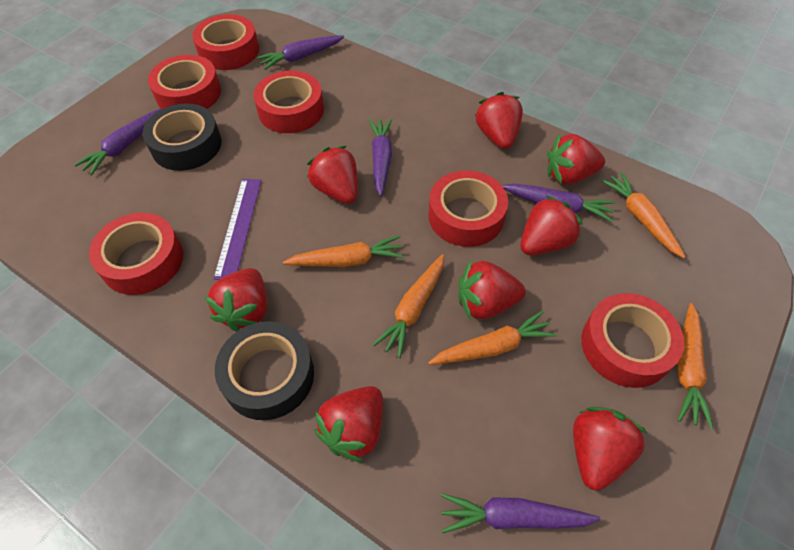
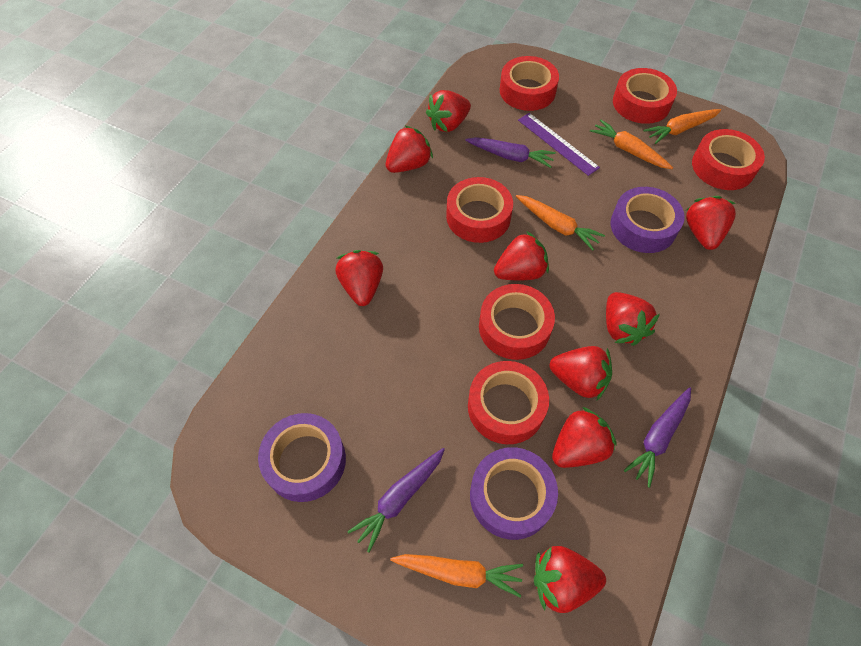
black tape: 2 -> 0
orange carrot: 5 -> 4
purple carrot: 5 -> 3
purple tape: 0 -> 3
red strawberry: 8 -> 9

